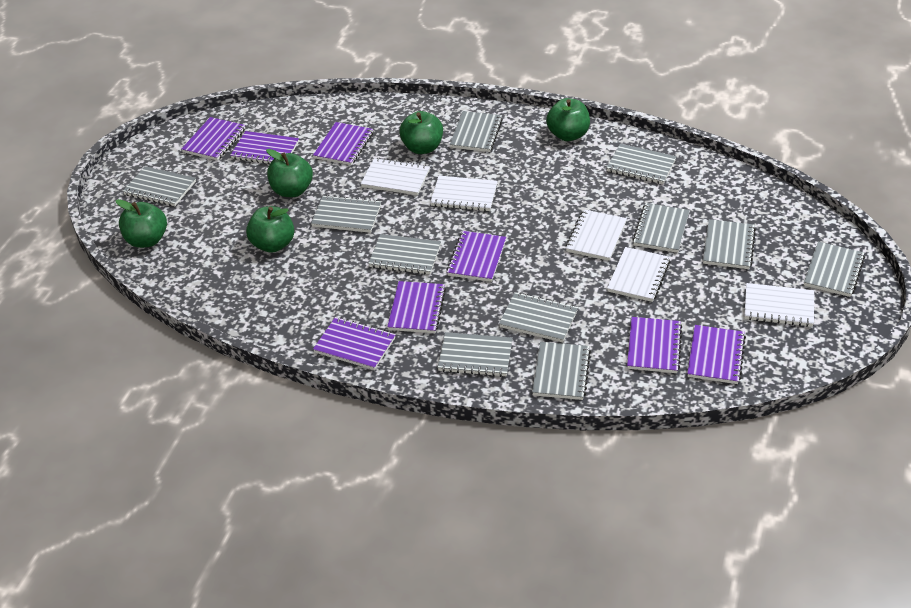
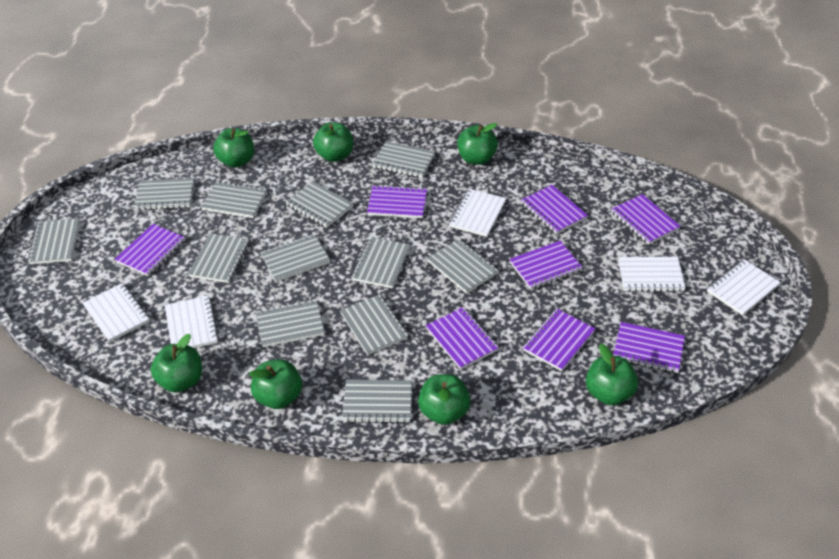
green apple: 5 -> 7
grey notebook: 11 -> 12

